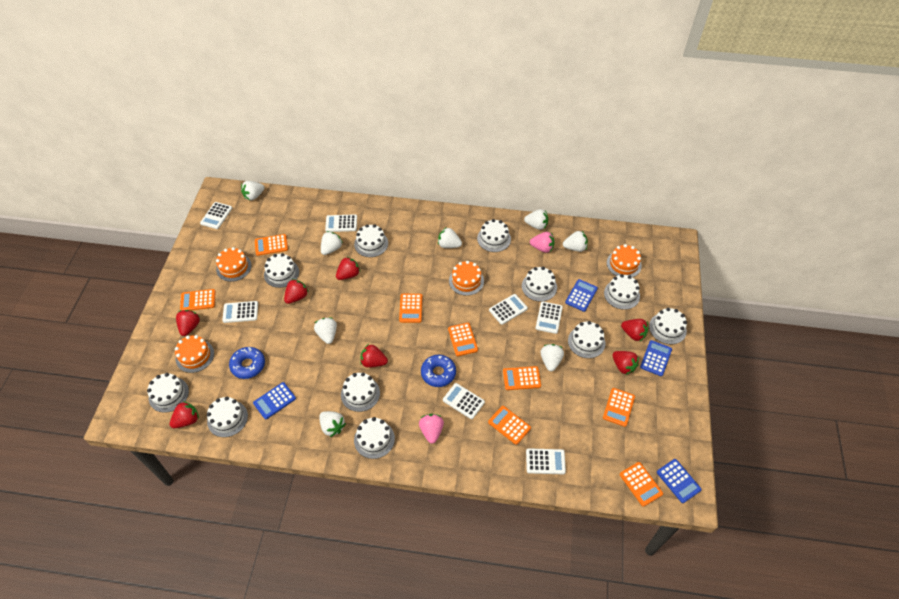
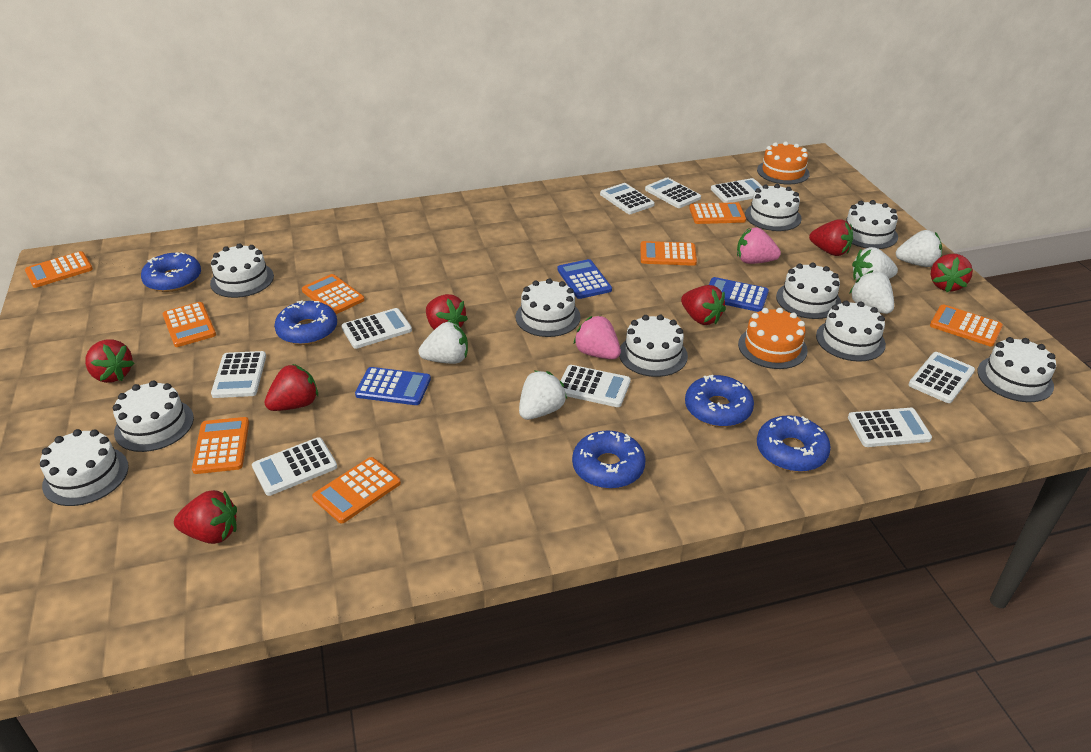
blue calculator: 4 -> 3
blue donut: 2 -> 5
orange cake: 4 -> 2
white cake: 11 -> 10
white calculator: 7 -> 9
white strawberry: 8 -> 5

